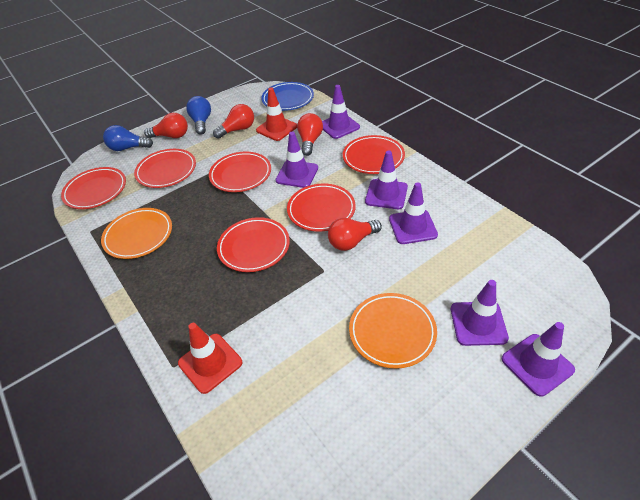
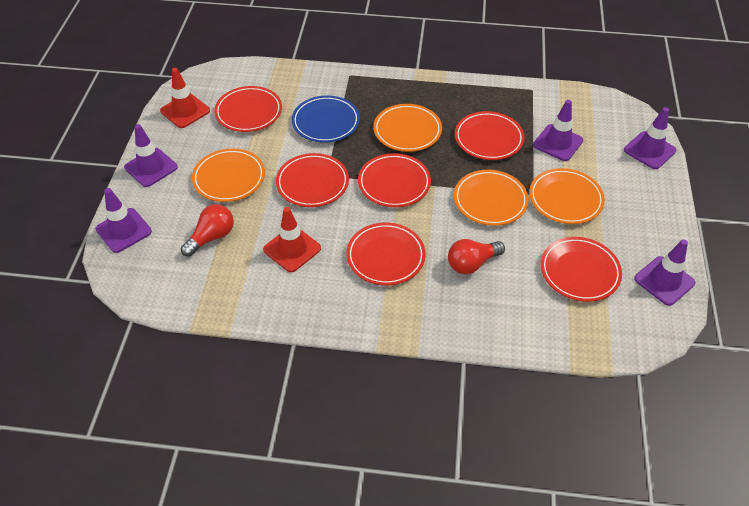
blue light bulb: 2 -> 0
orange plate: 2 -> 4
purple traffic cone: 6 -> 5
red light bulb: 4 -> 2

